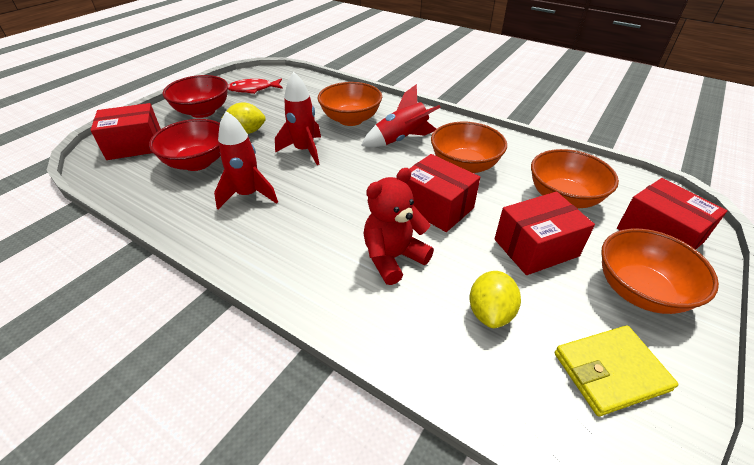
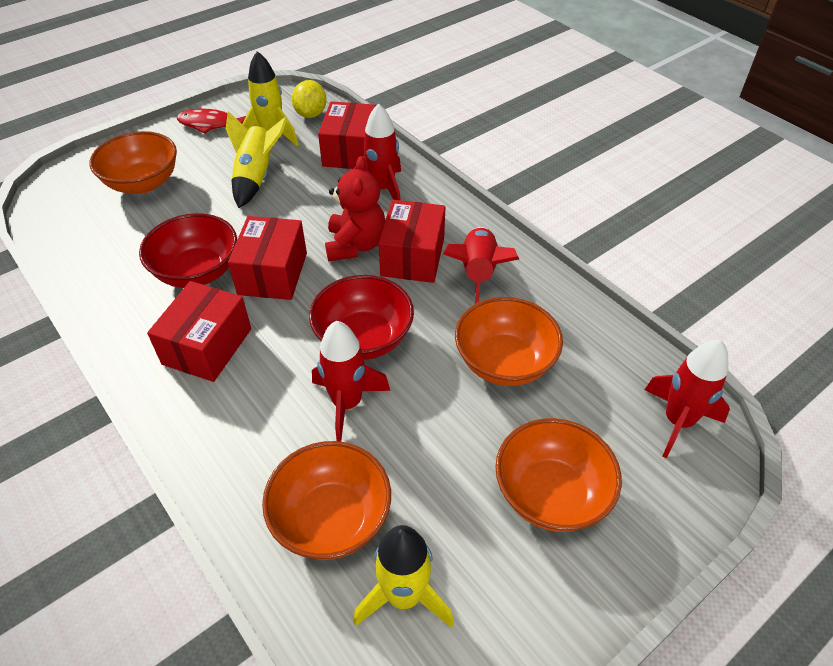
red rocket: 3 -> 4
yellow lemon: 2 -> 1
yellow rocket: 0 -> 3
yellow wallet: 1 -> 0

